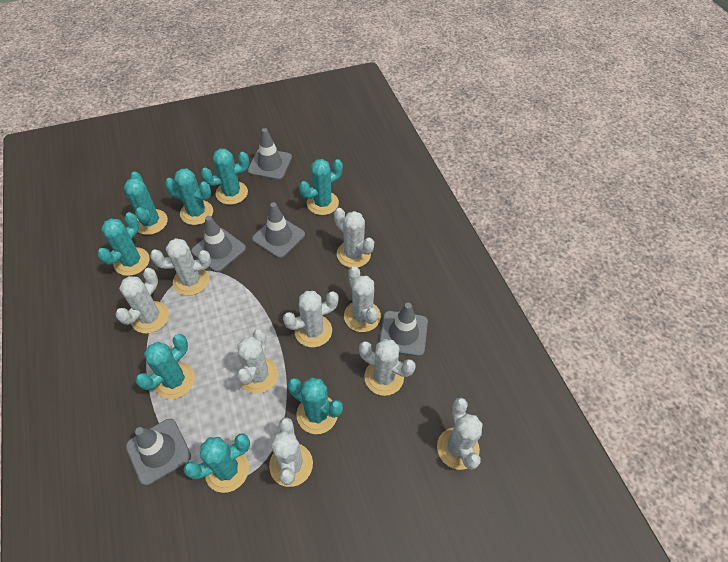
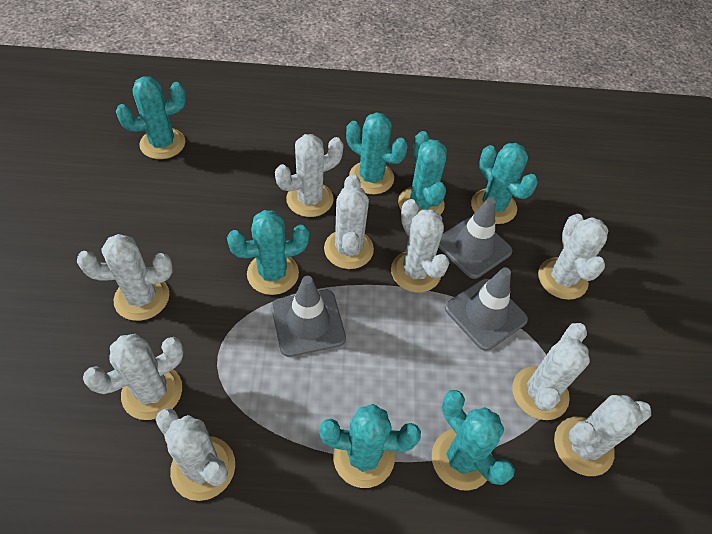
grey traffic cone: 5 -> 3
turquoise cactus: 8 -> 7

